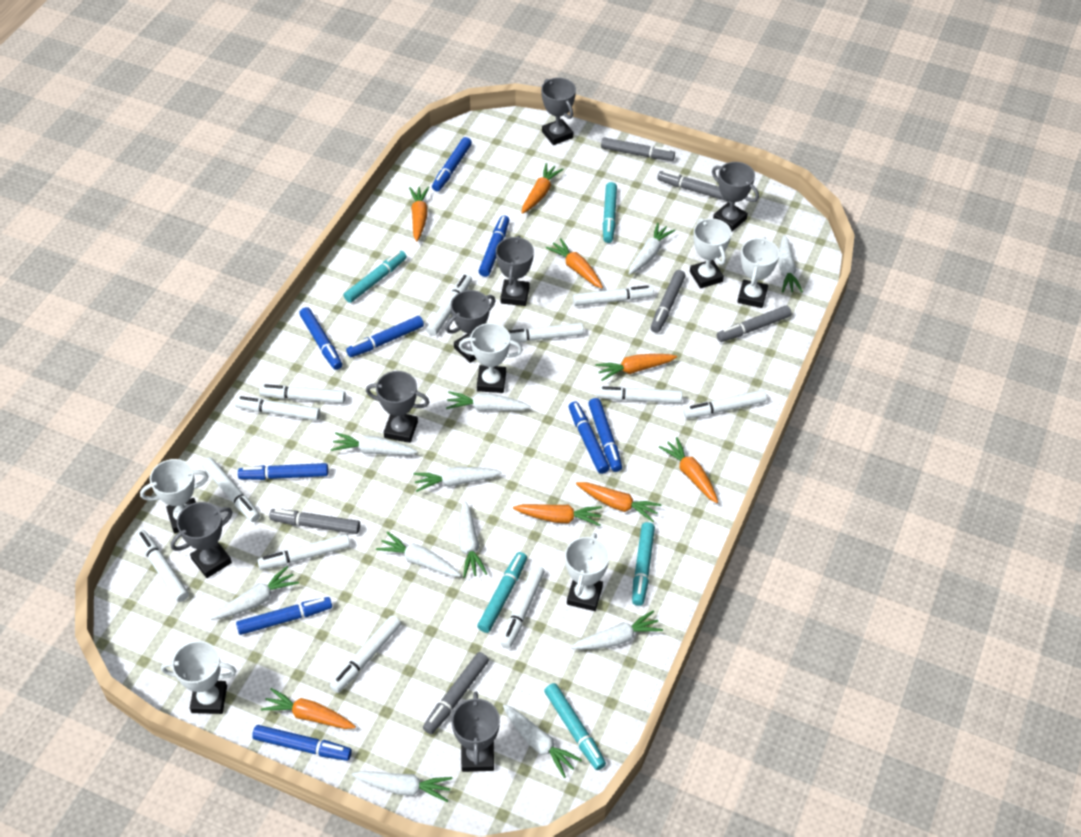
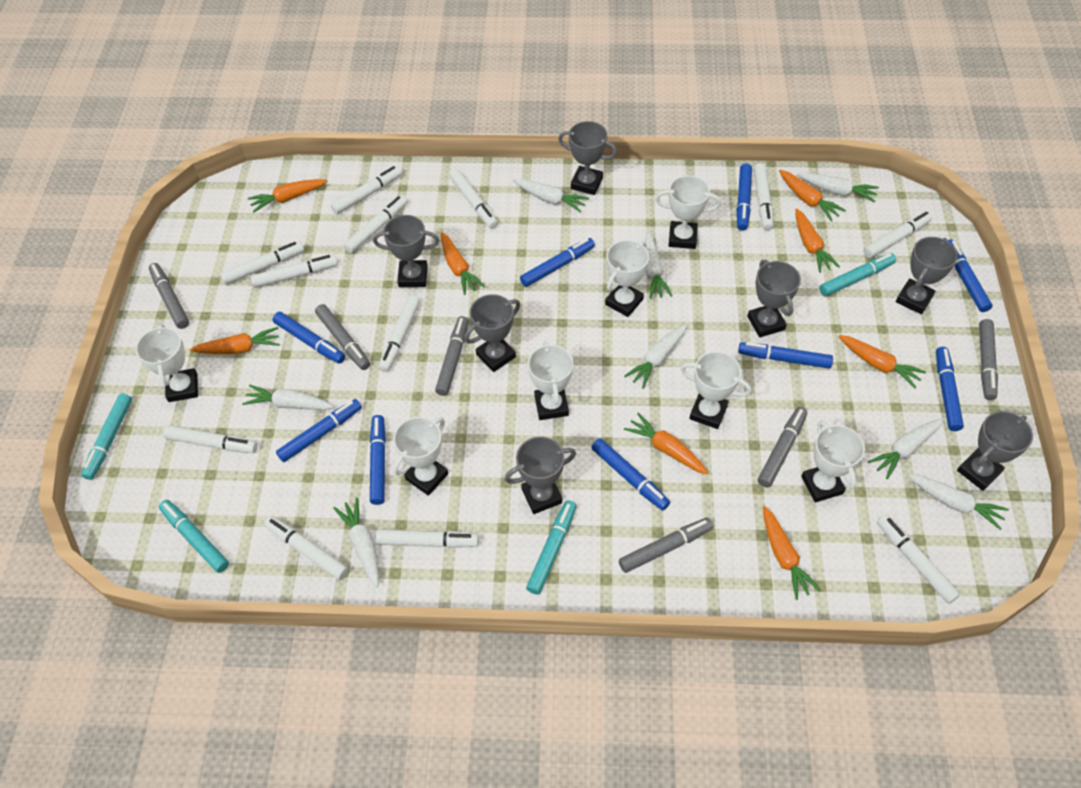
turquoise marker: 5 -> 4
white carrot: 11 -> 8
white trophy: 6 -> 7

